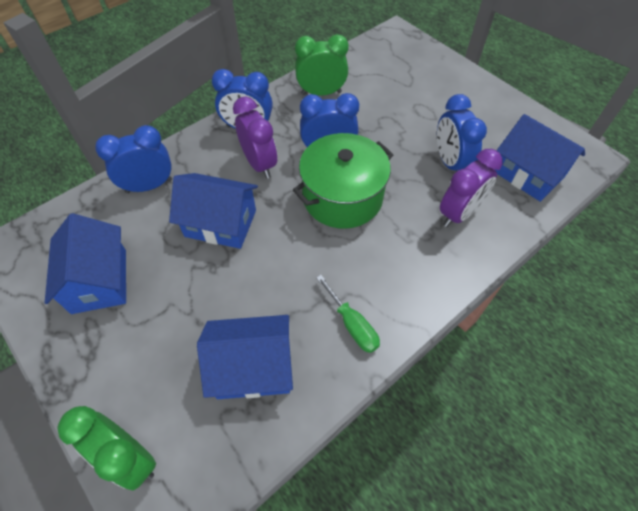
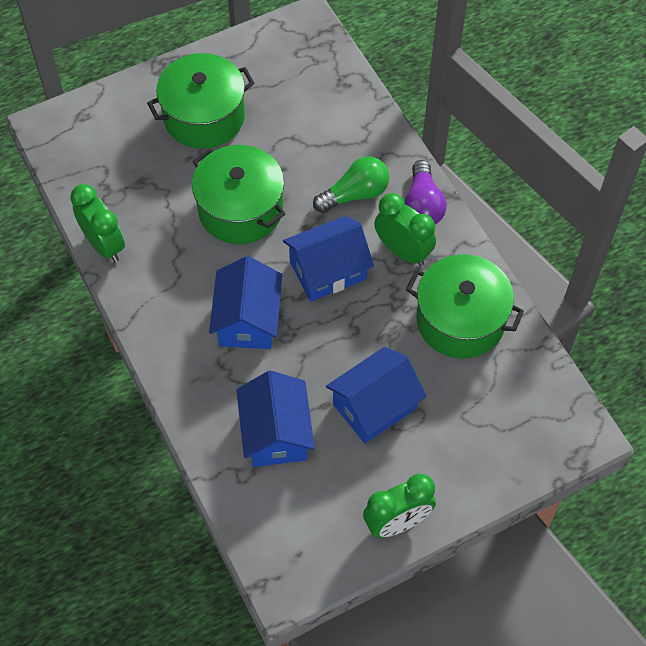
blue clock: 4 -> 0
green clock: 2 -> 3
green light bulb: 0 -> 1
green pot: 1 -> 3
green screwdriver: 1 -> 0
purple clock: 2 -> 0
purple light bulb: 0 -> 1

